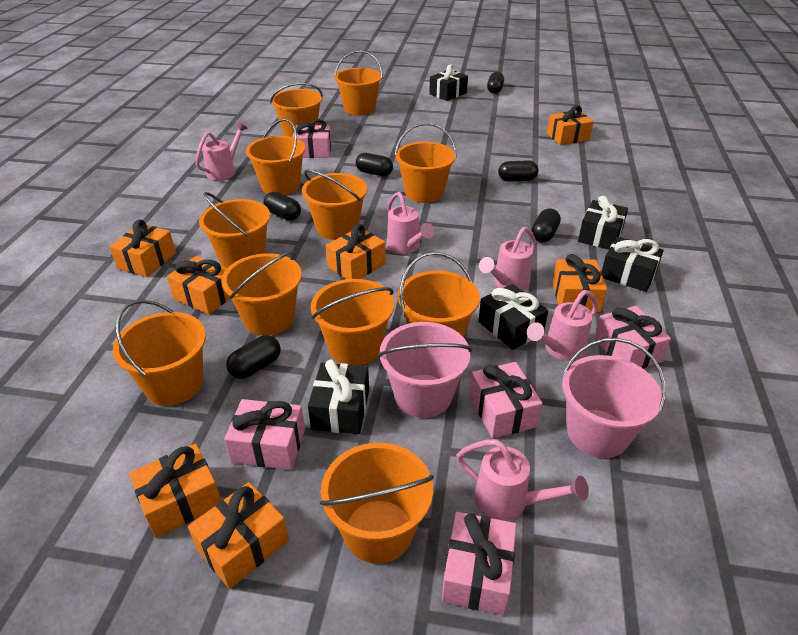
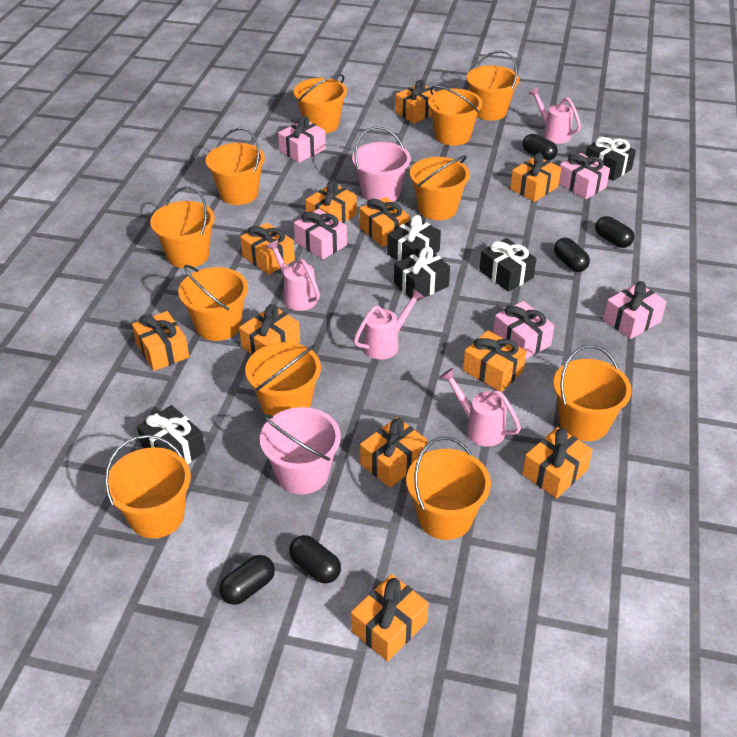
black capsule: 6 -> 5
orange gift: 7 -> 11
pink watering can: 5 -> 4

